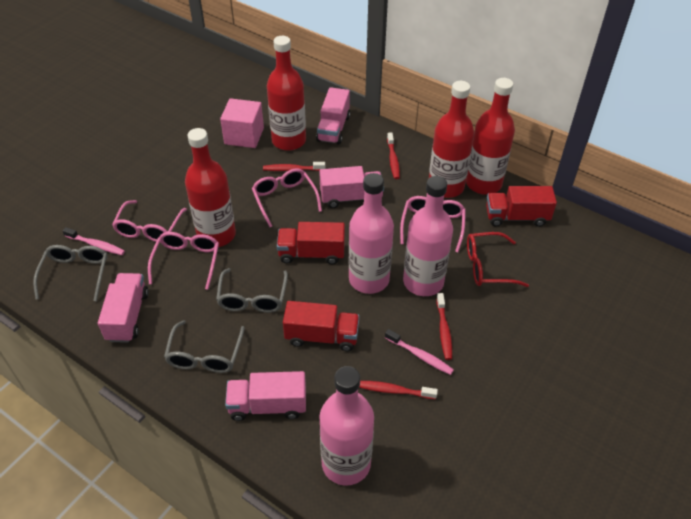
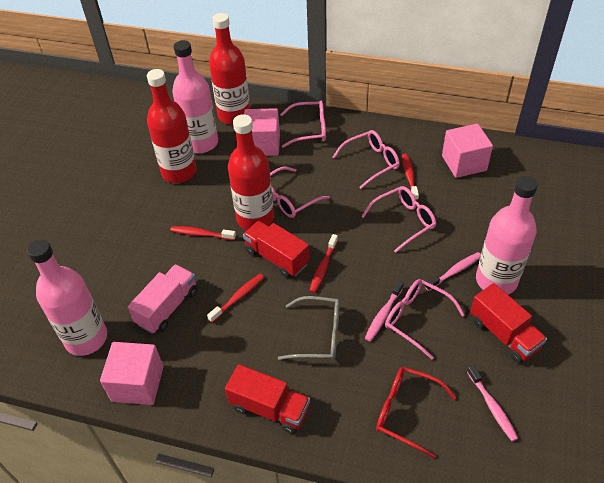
grey glasses: 3 -> 1
pink cube: 1 -> 3
pink glasses: 4 -> 5
pink toothbrush: 2 -> 3
pink truck: 4 -> 1
red bottle: 4 -> 3

